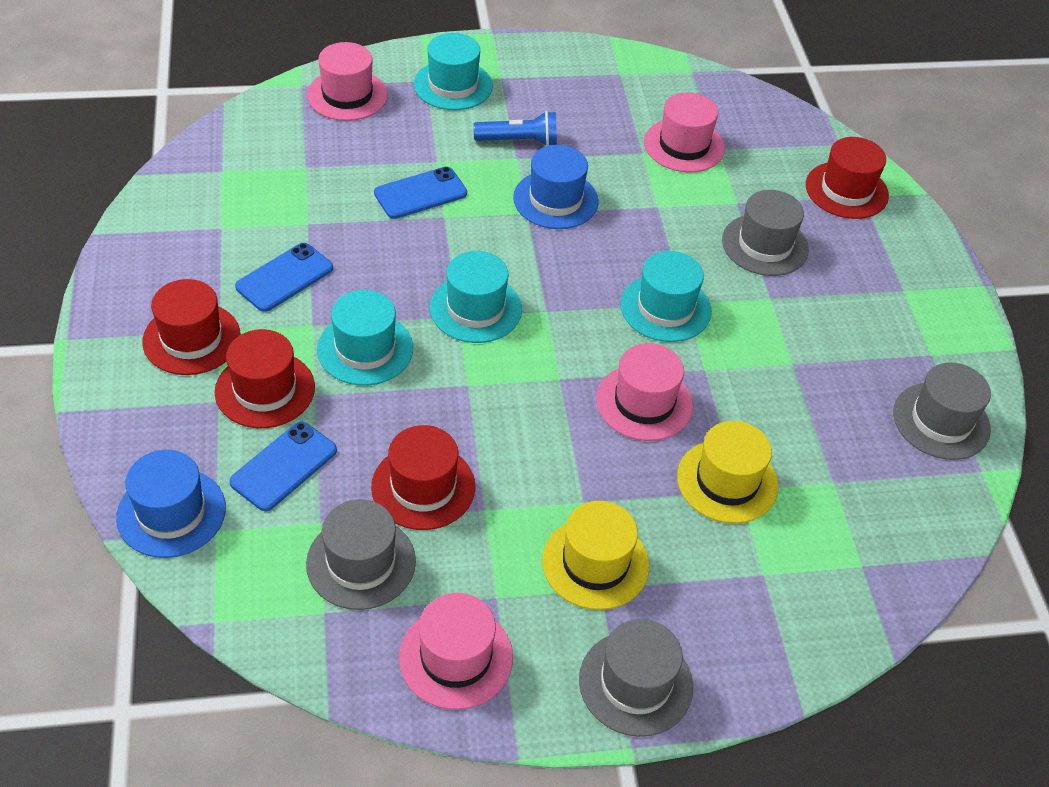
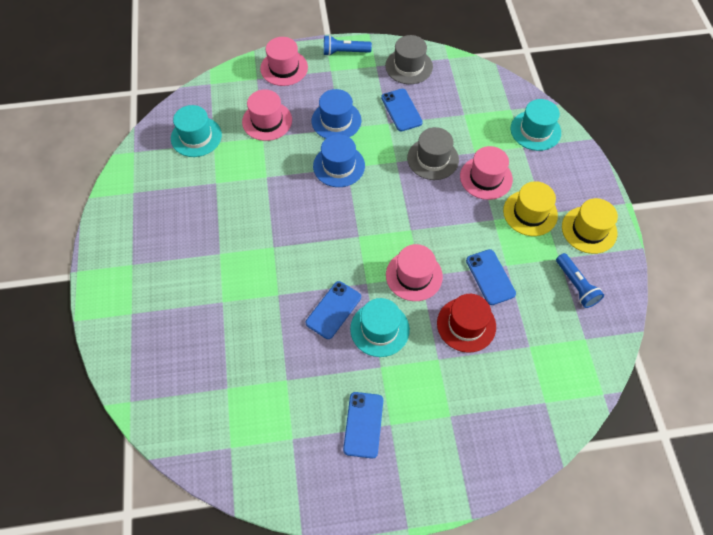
blue flashlight: 1 -> 2
blue phone: 3 -> 4
grey hat: 4 -> 2
red hat: 4 -> 1
turquoise hat: 4 -> 3

